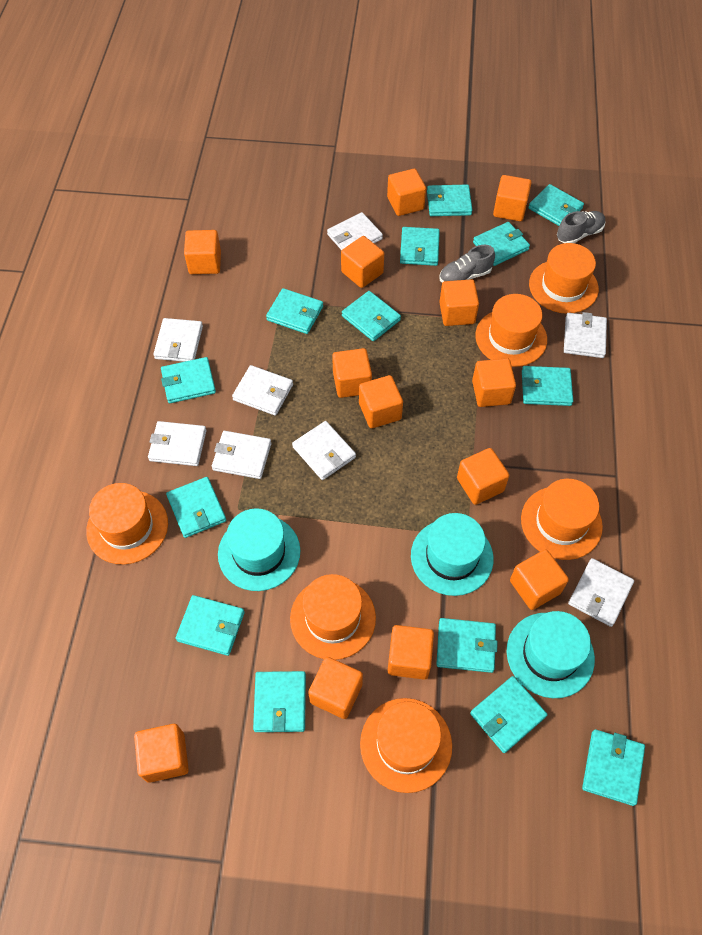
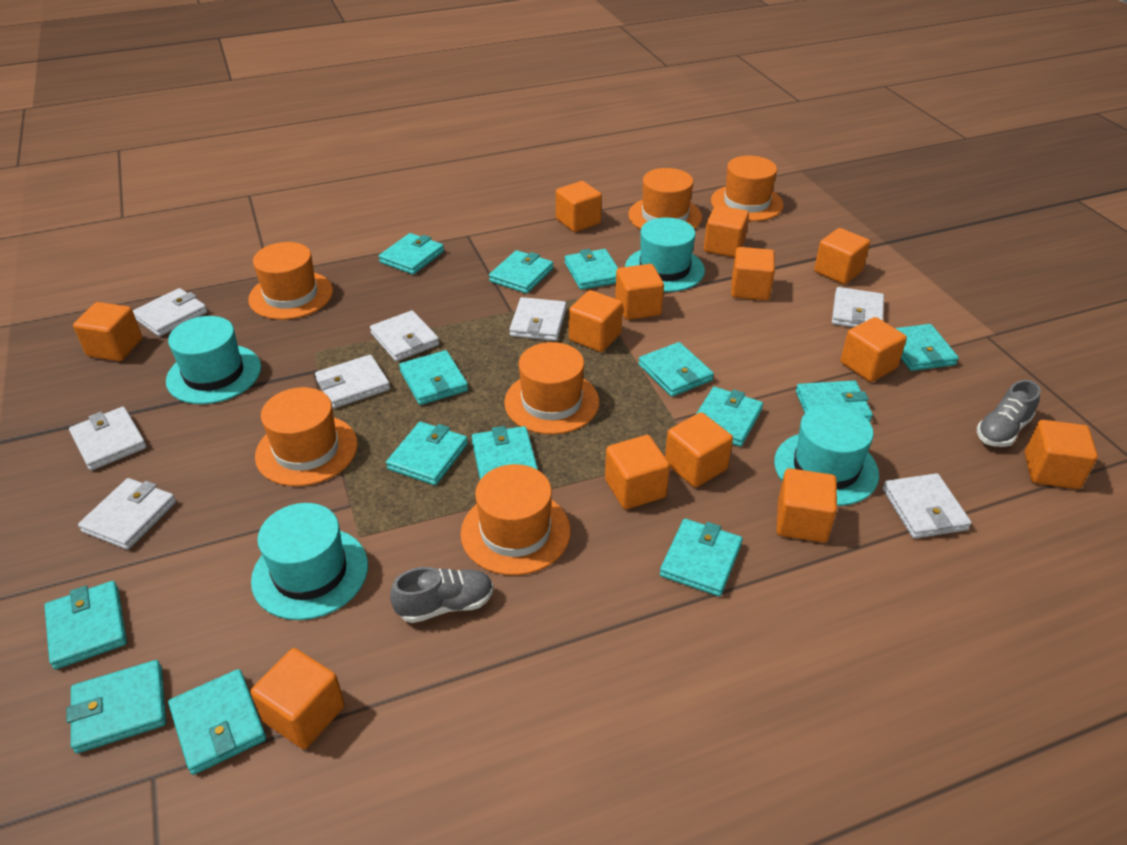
turquoise hat: 3 -> 4

